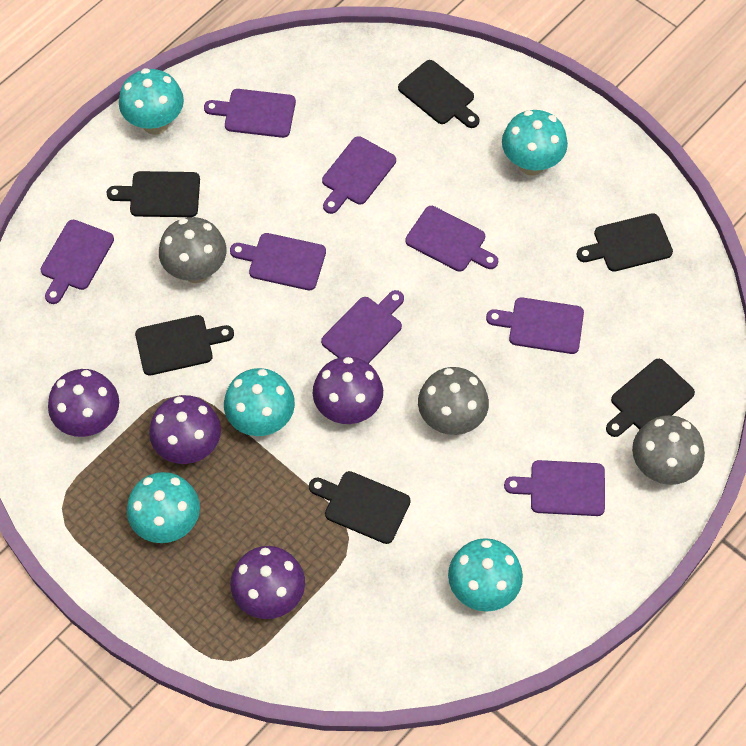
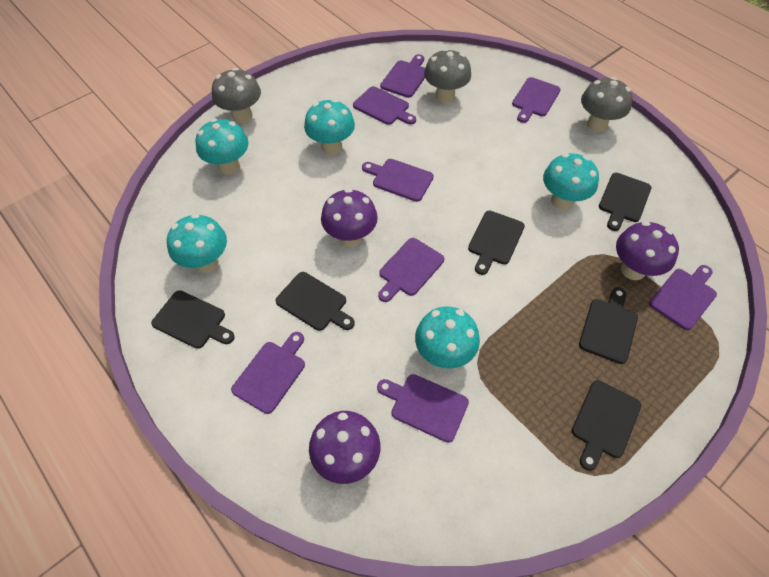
purple mushroom: 4 -> 3

